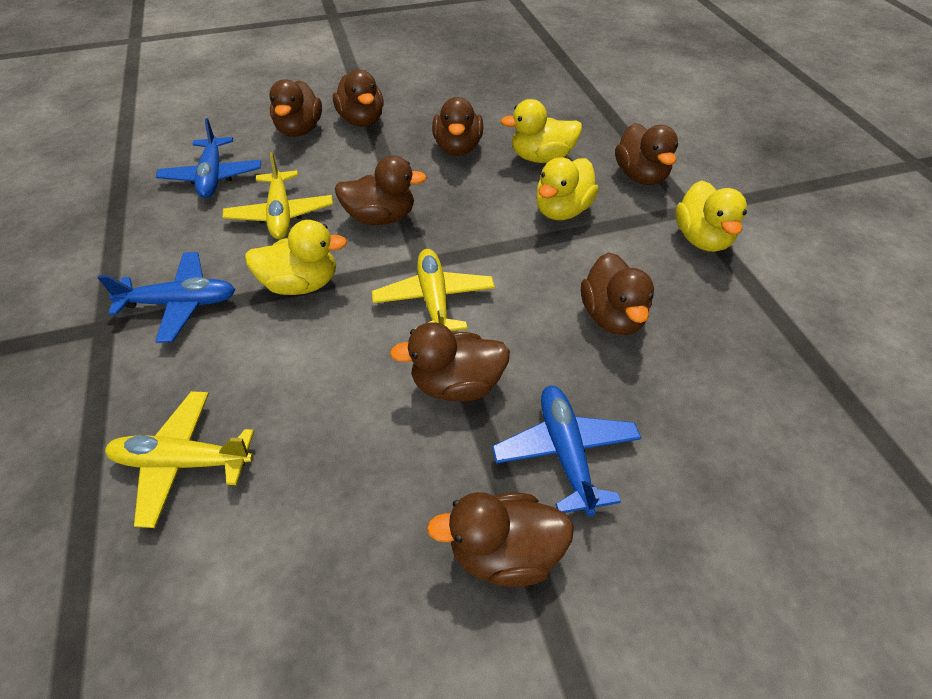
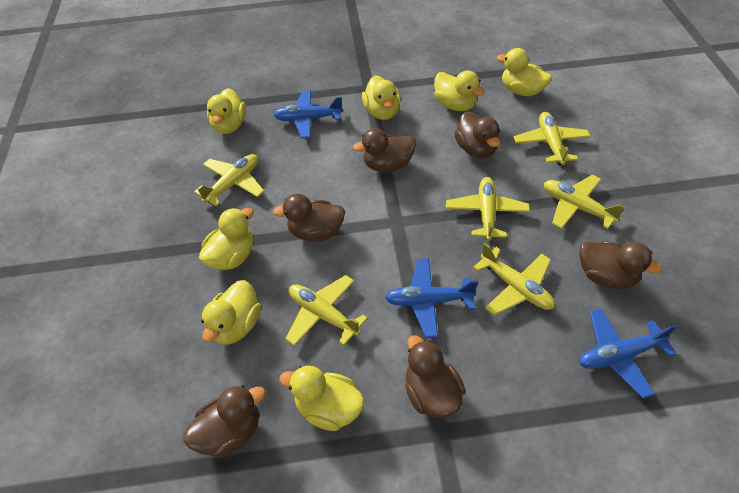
brown duck: 8 -> 6
yellow duck: 4 -> 7
yellow plane: 3 -> 6

